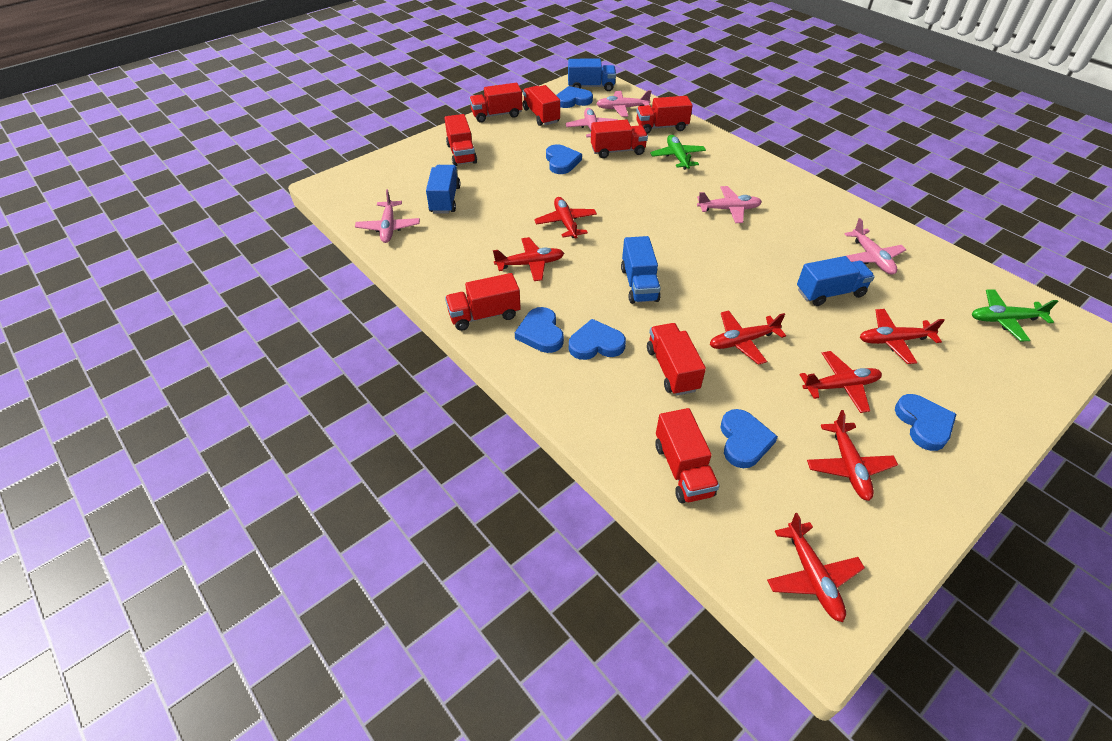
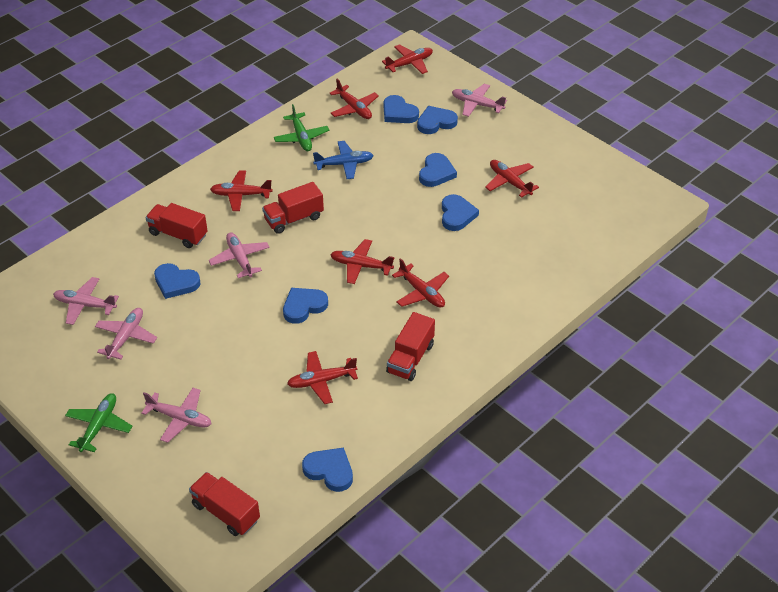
blue heart: 6 -> 7
blue plane: 0 -> 1
blue truck: 4 -> 0
red truck: 8 -> 4

